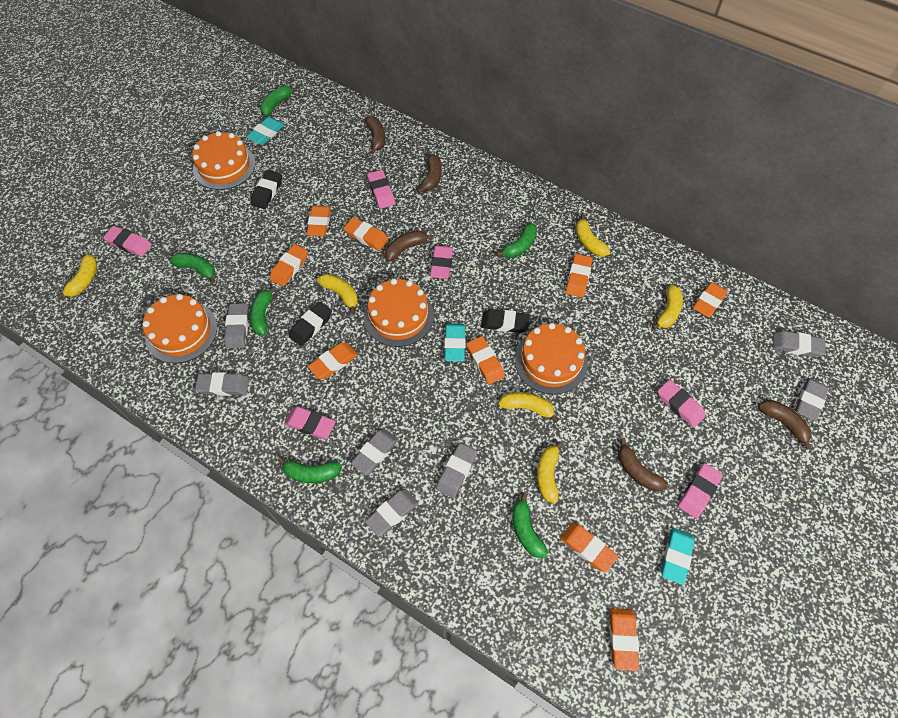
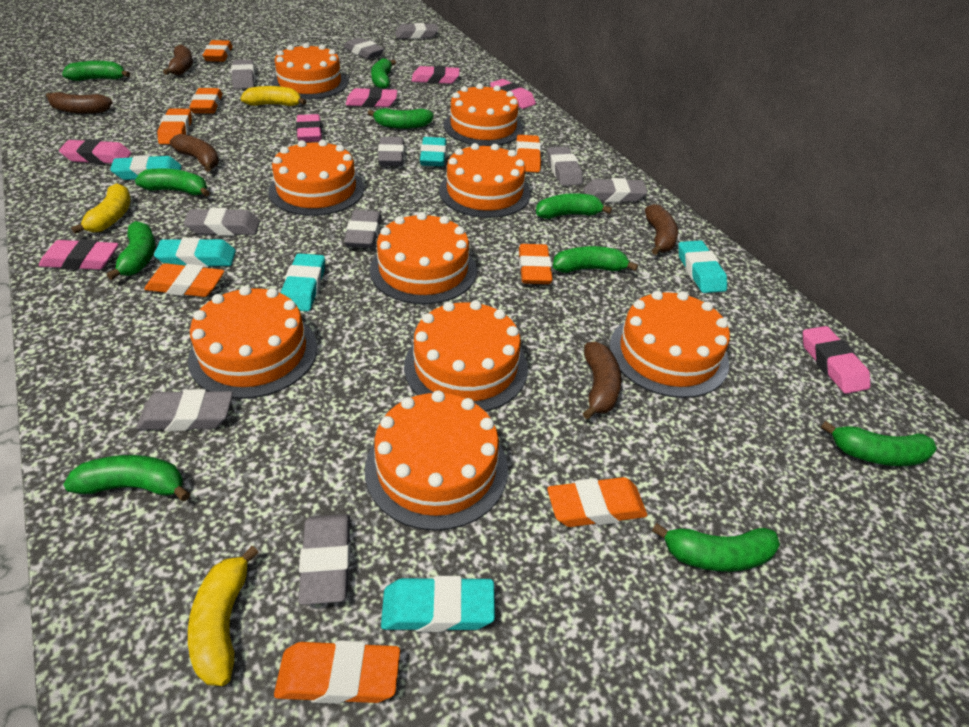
black eraser: 3 -> 0
green banana: 6 -> 10
grey eraser: 7 -> 10
orange cake: 4 -> 9
orange eraser: 9 -> 8
pink eraser: 6 -> 7
turquoise eraser: 3 -> 6
yellow banana: 6 -> 3

